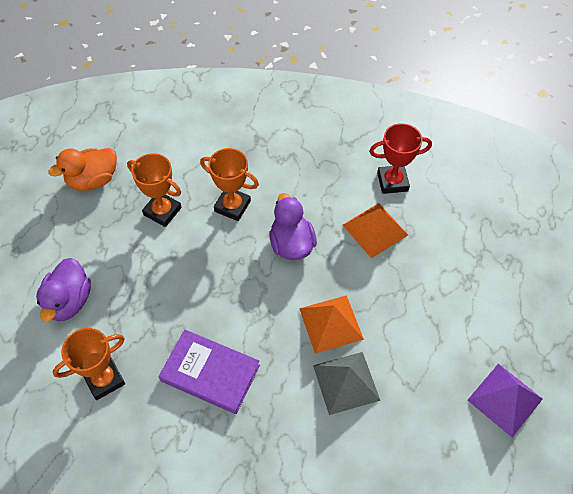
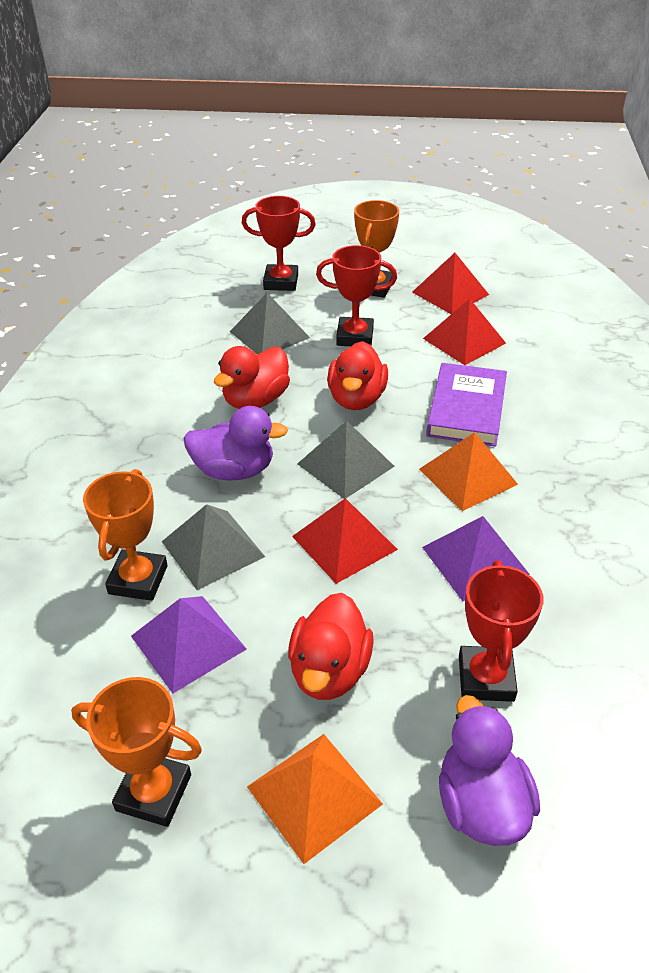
grey pyramid: 1 -> 3
orange duck: 1 -> 0
purple pyramid: 1 -> 2
red duck: 0 -> 3
red pyramid: 0 -> 3
red trophy: 1 -> 3

